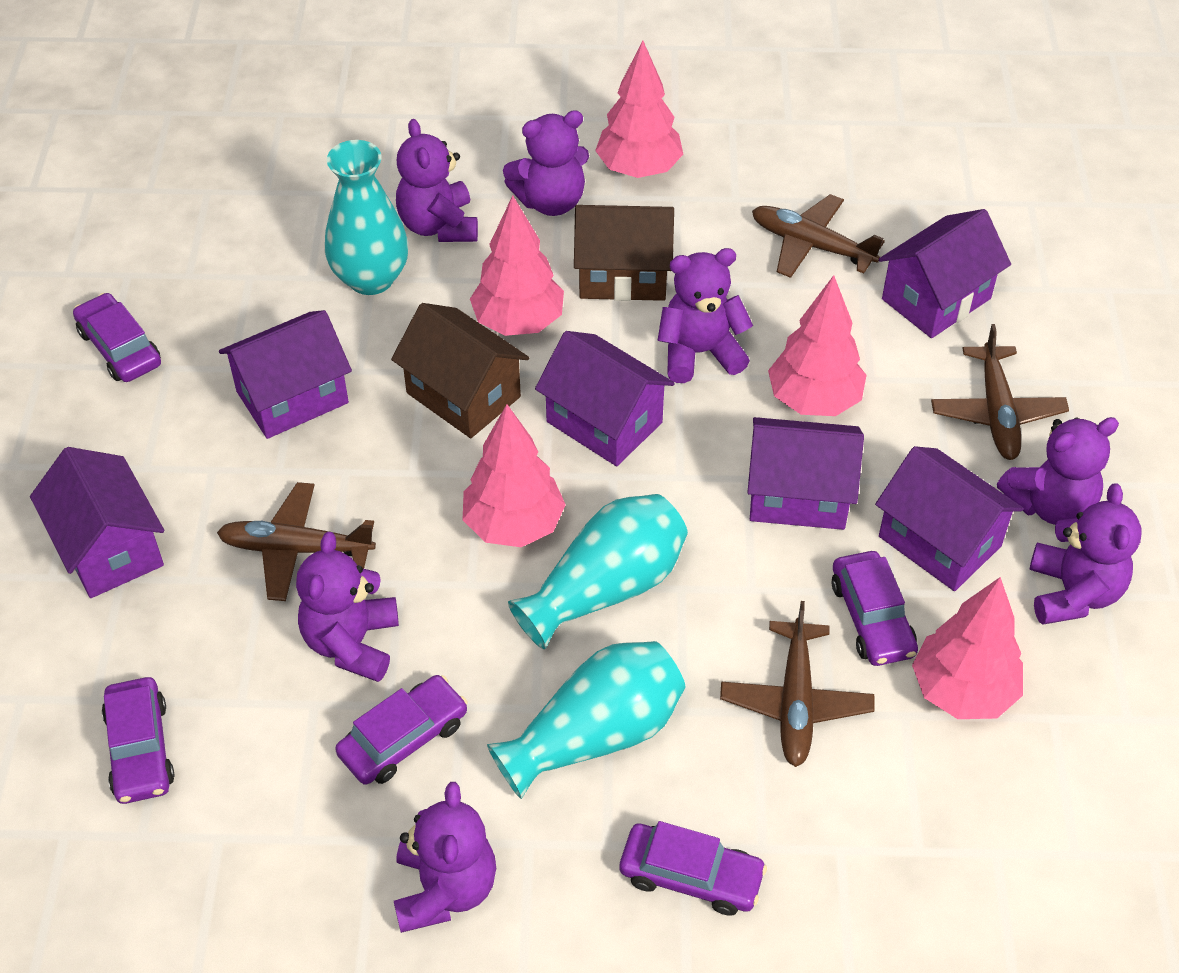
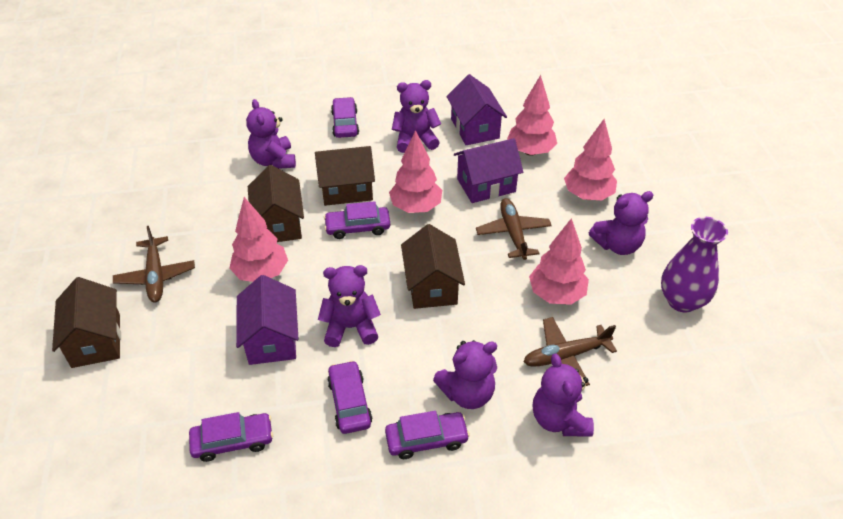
brown house: 2 -> 4
brown plane: 4 -> 3
purple house: 6 -> 3
purple teddy bear: 7 -> 6
purple vase: 0 -> 1
turquoise vase: 3 -> 0

